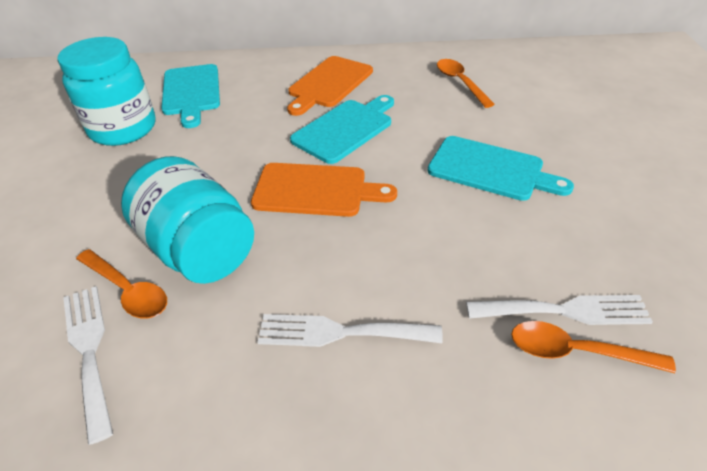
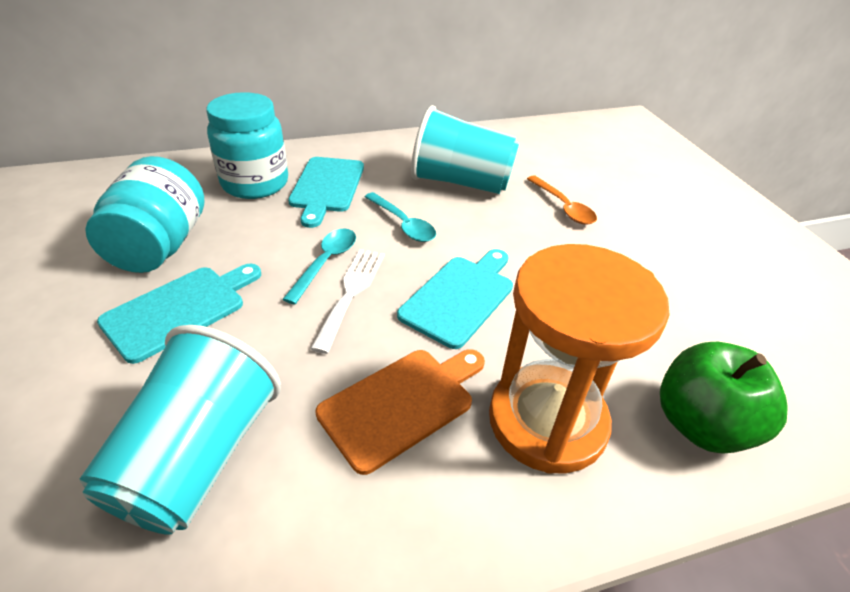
green apple: 0 -> 1
orange cutting board: 2 -> 1
orange hourglass: 0 -> 1
orange spoon: 3 -> 1
turquoise cup: 0 -> 2
turquoise spoon: 0 -> 2
white fork: 3 -> 1

